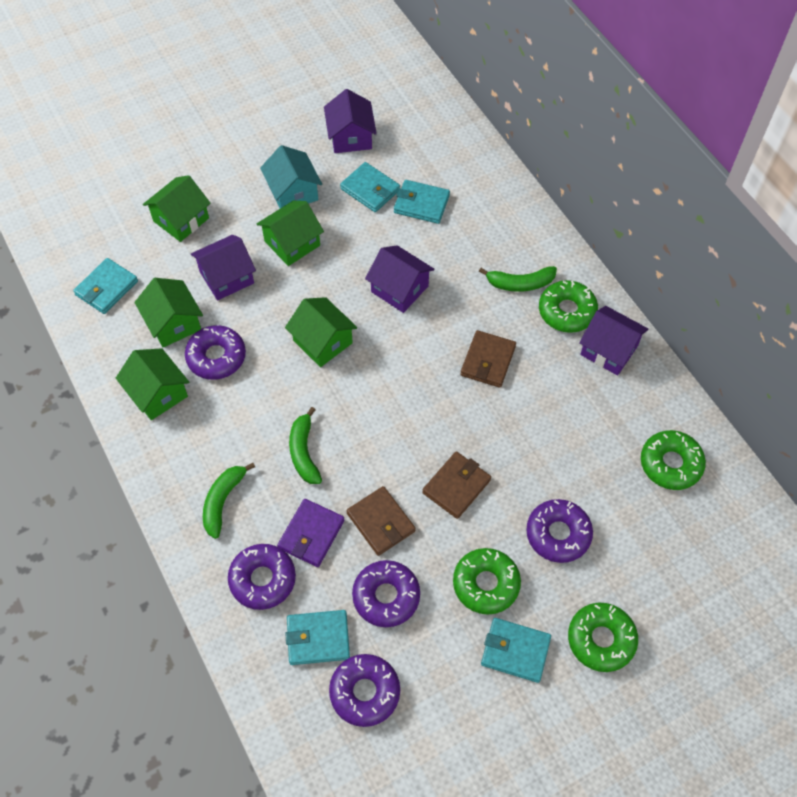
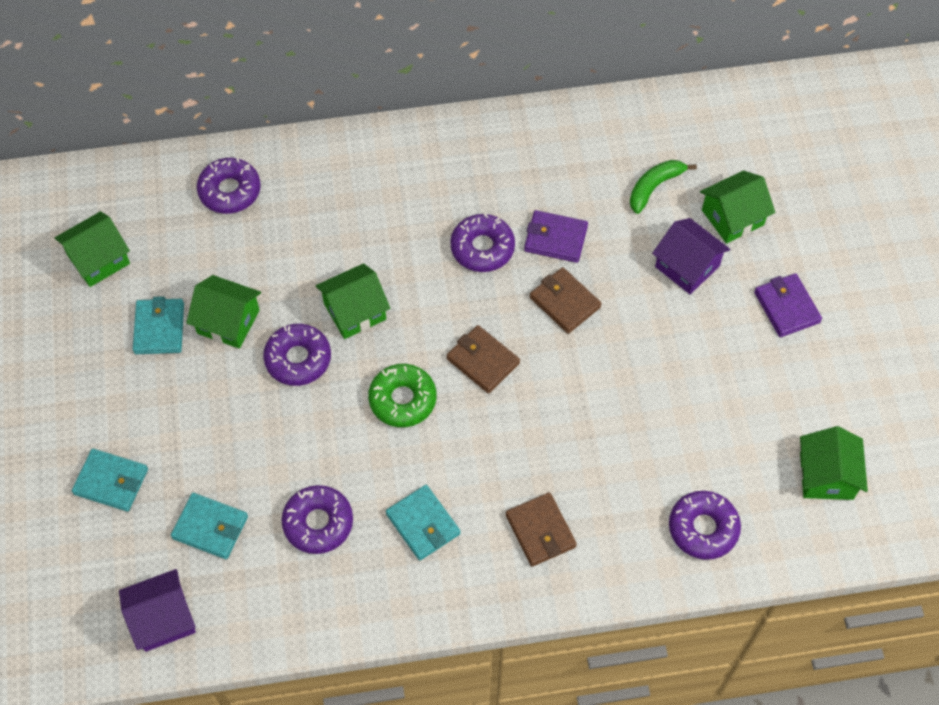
green banana: 3 -> 1
green donut: 4 -> 1
purple house: 4 -> 2
purple wallet: 1 -> 2
turquoise house: 1 -> 0
turquoise wallet: 5 -> 4

